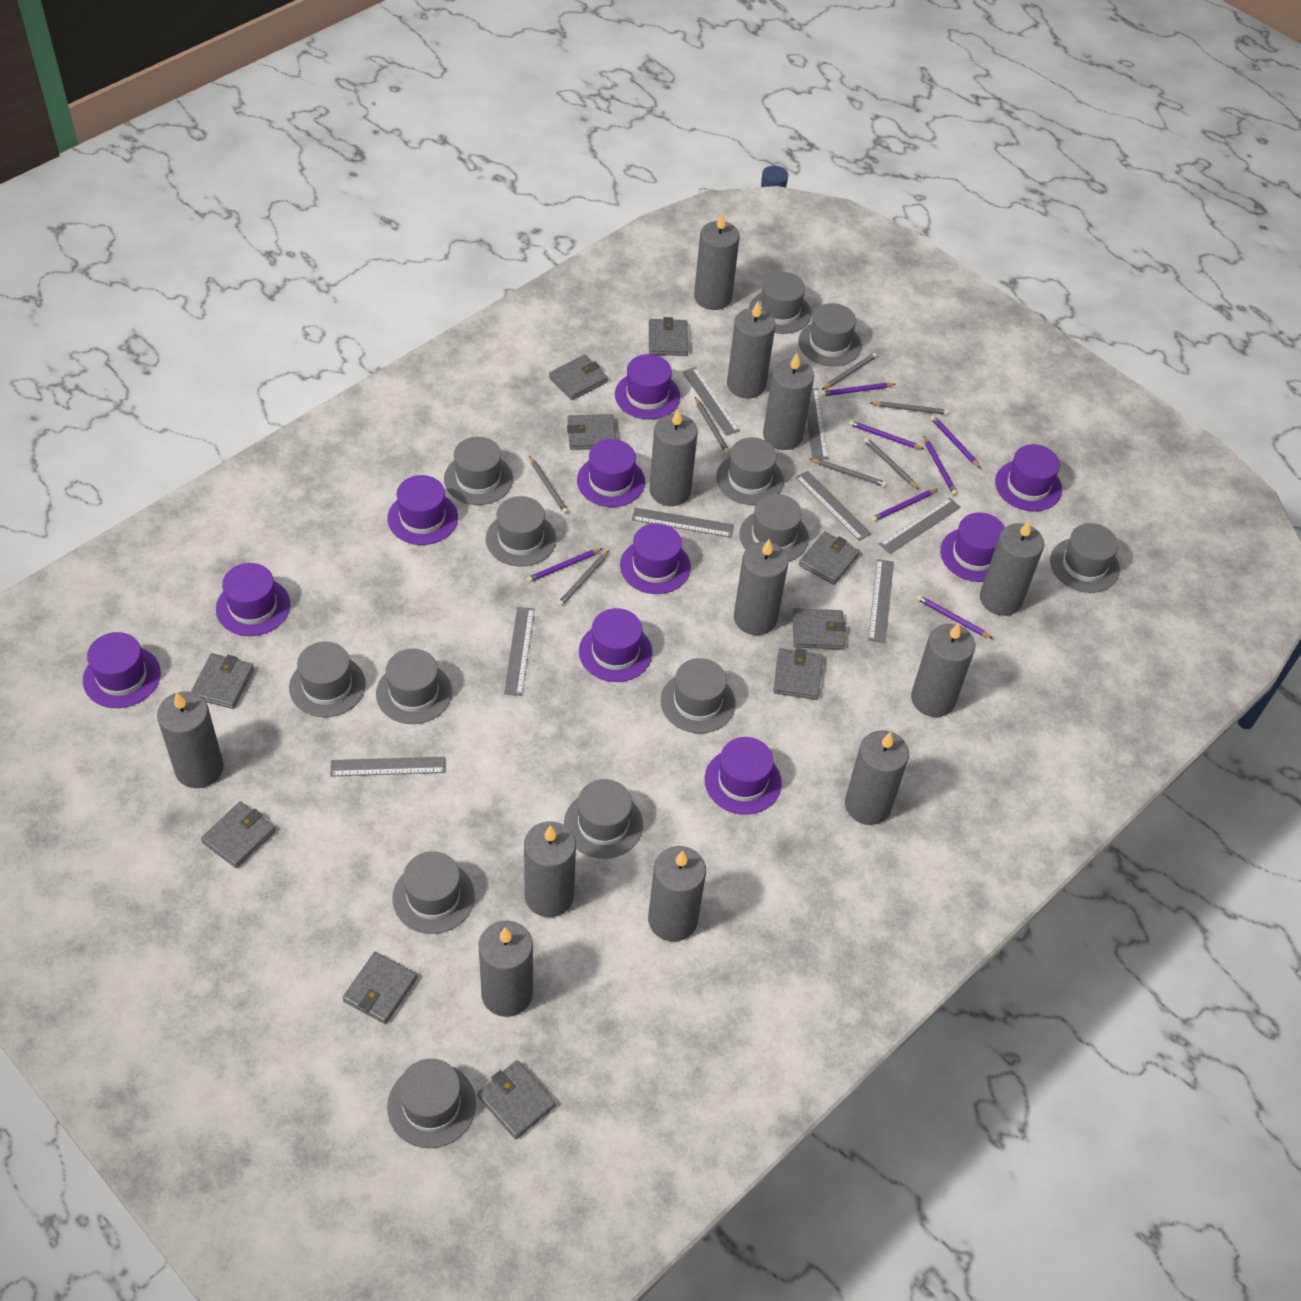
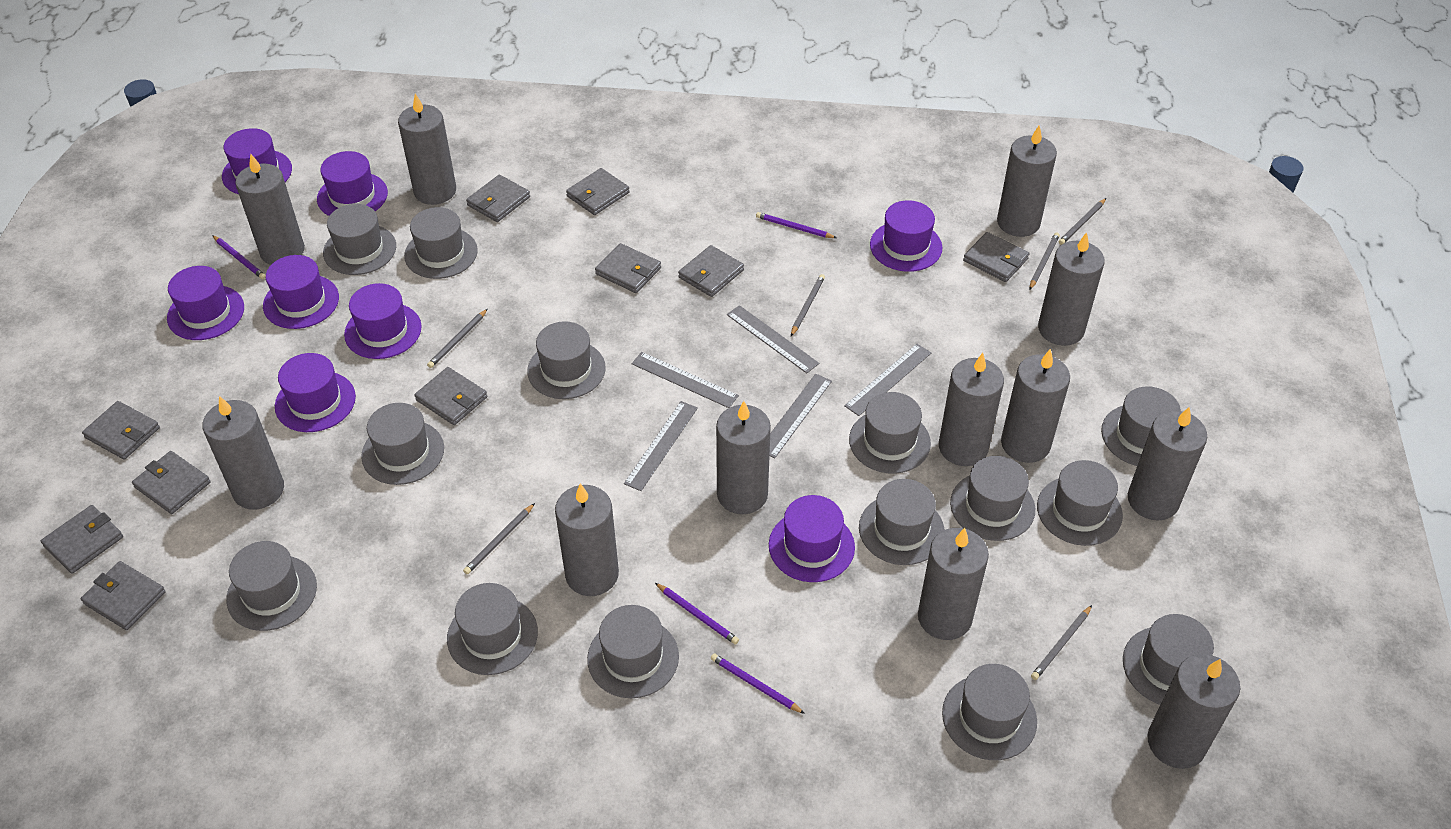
grey hat: 13 -> 14
grey pencil: 7 -> 6
grey ruler: 8 -> 5
purple hat: 10 -> 8
purple pencil: 7 -> 4

